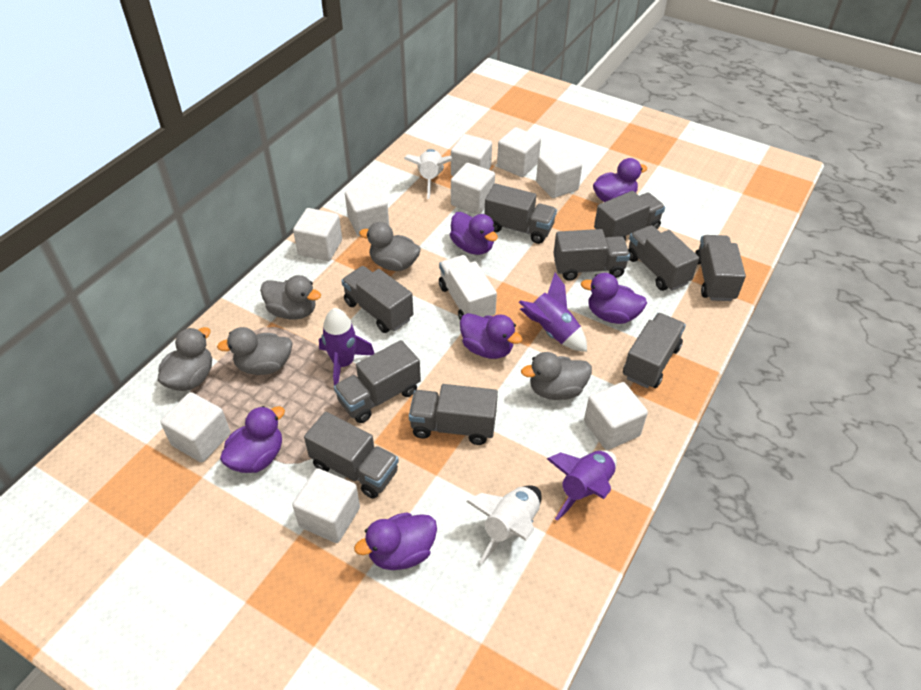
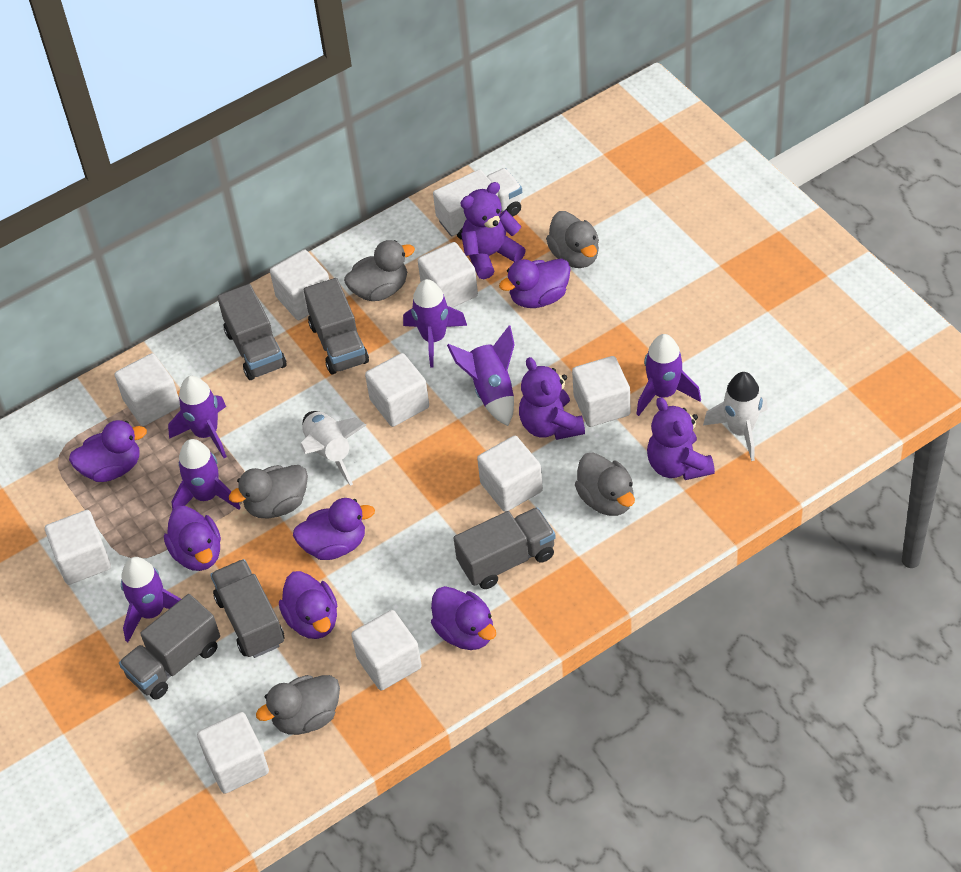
grey truck: 10 -> 5
purple rocket: 3 -> 6
purple teddy bear: 0 -> 3

